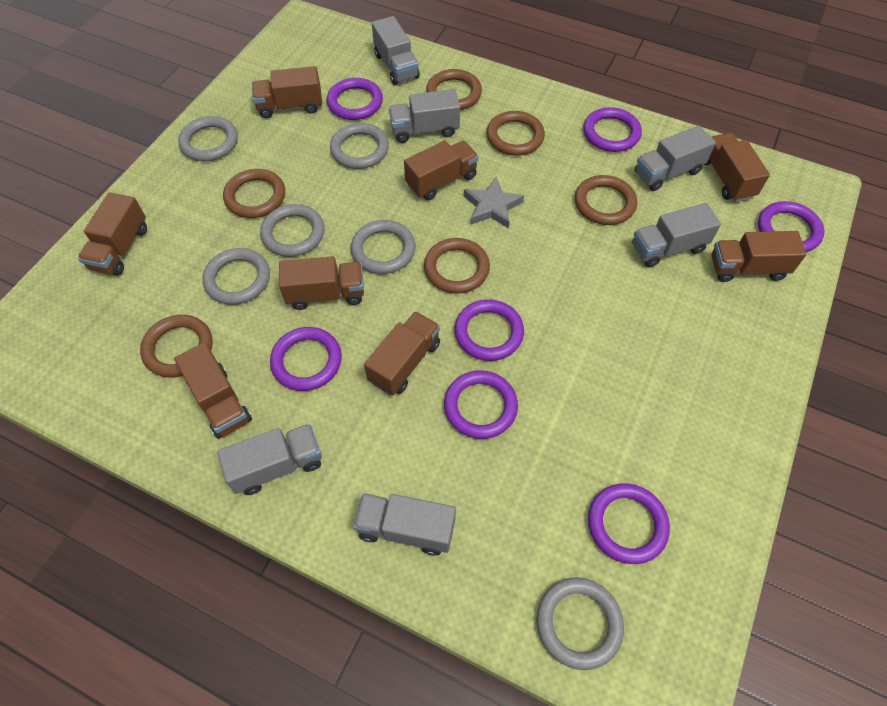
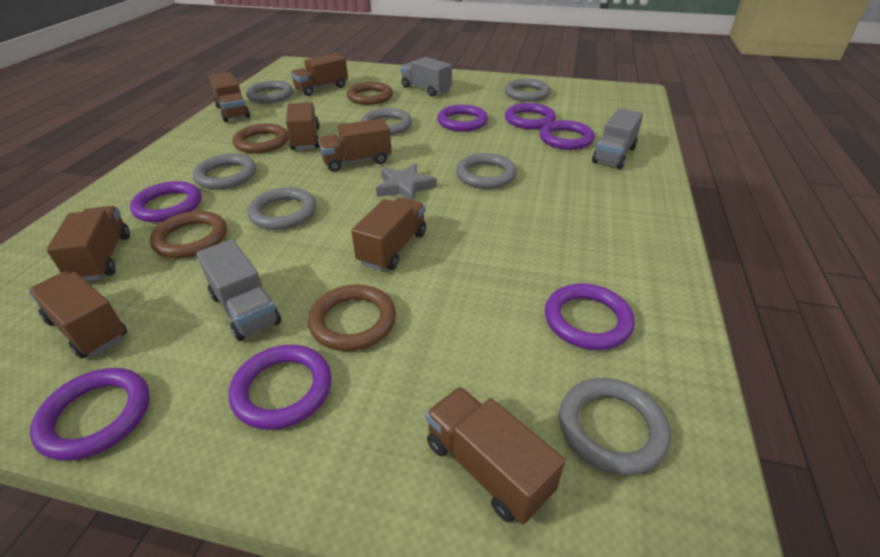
brown ring: 6 -> 4
grey ring: 6 -> 7
grey truck: 6 -> 3

